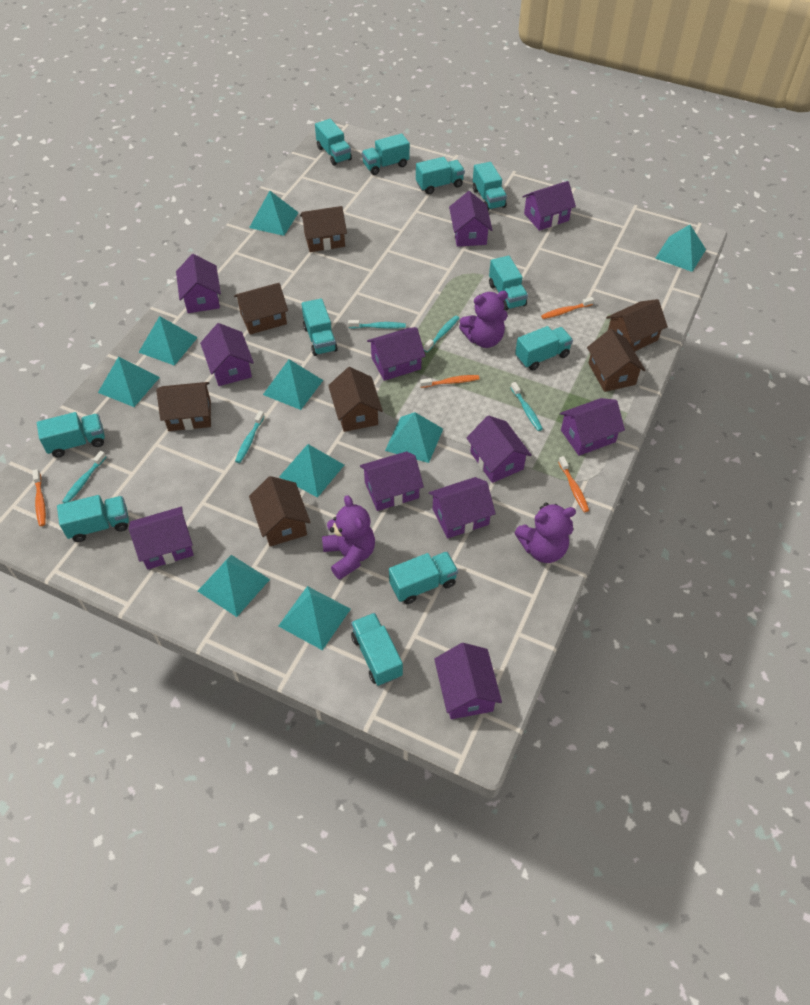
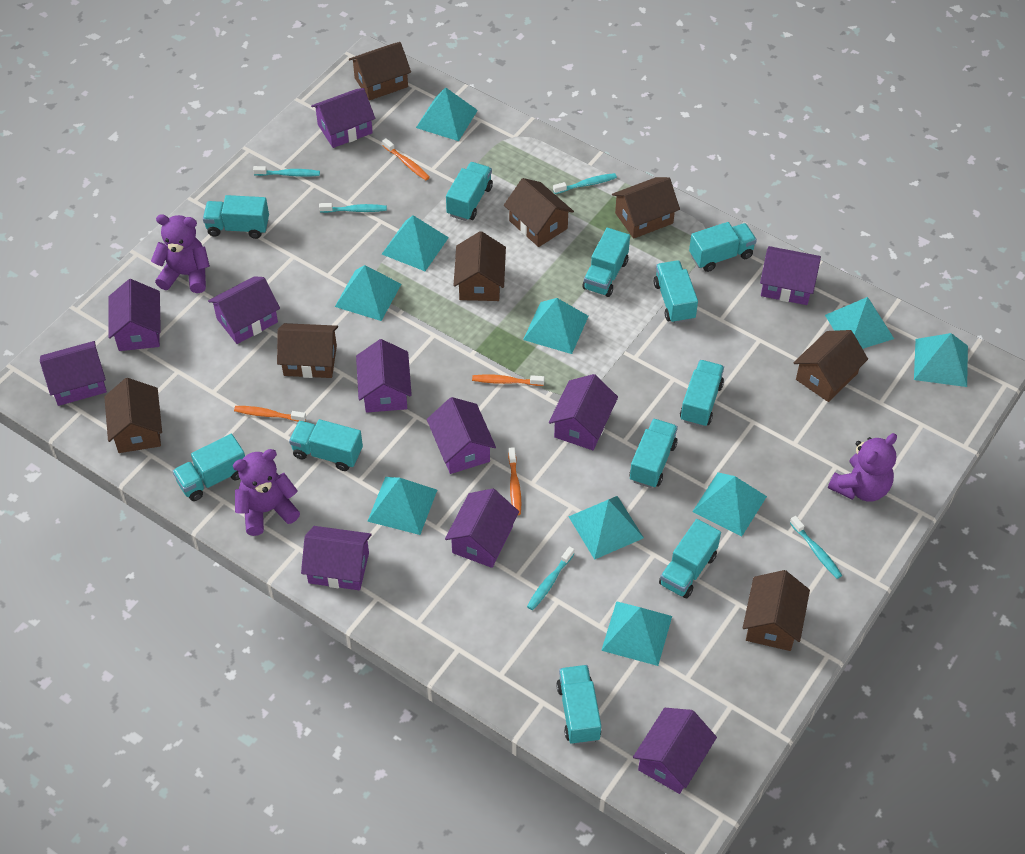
brown house: 7 -> 8
turquoise pyramid: 9 -> 10

